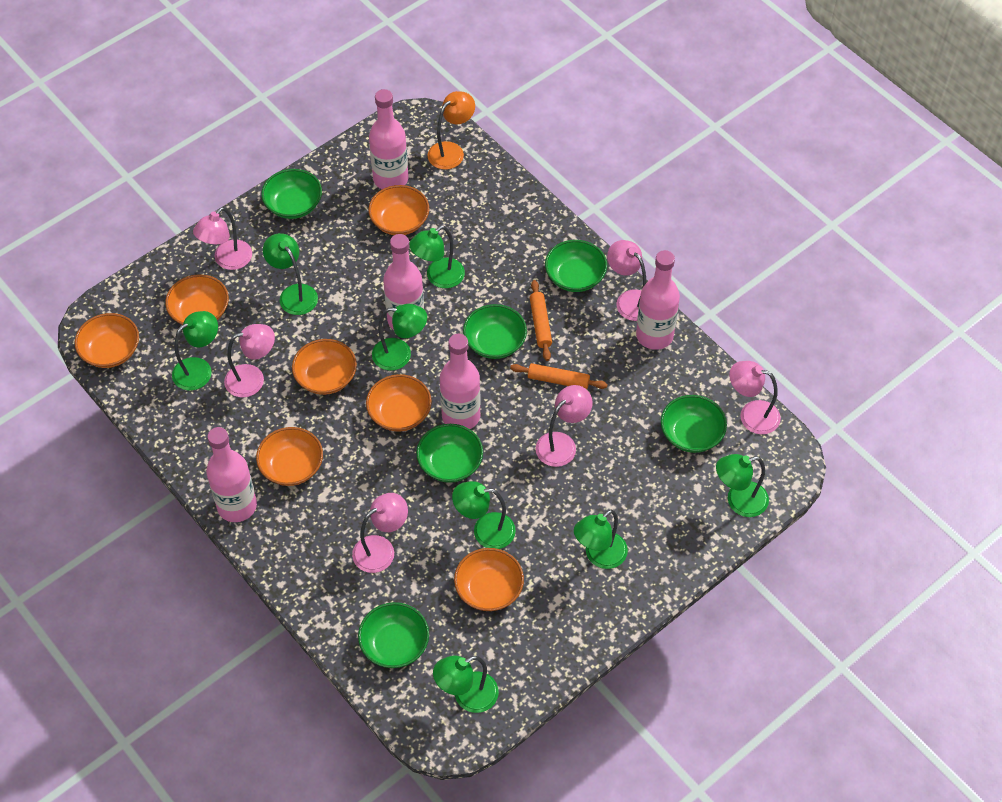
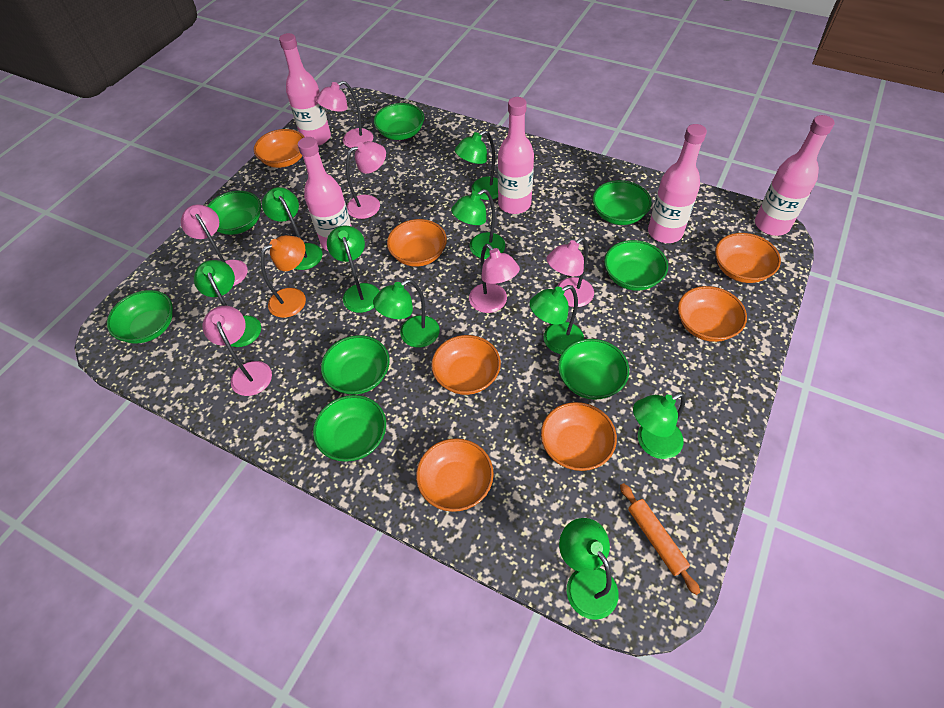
green bowl: 6 -> 8
green lamp: 8 -> 9
orange rolling pin: 2 -> 1

